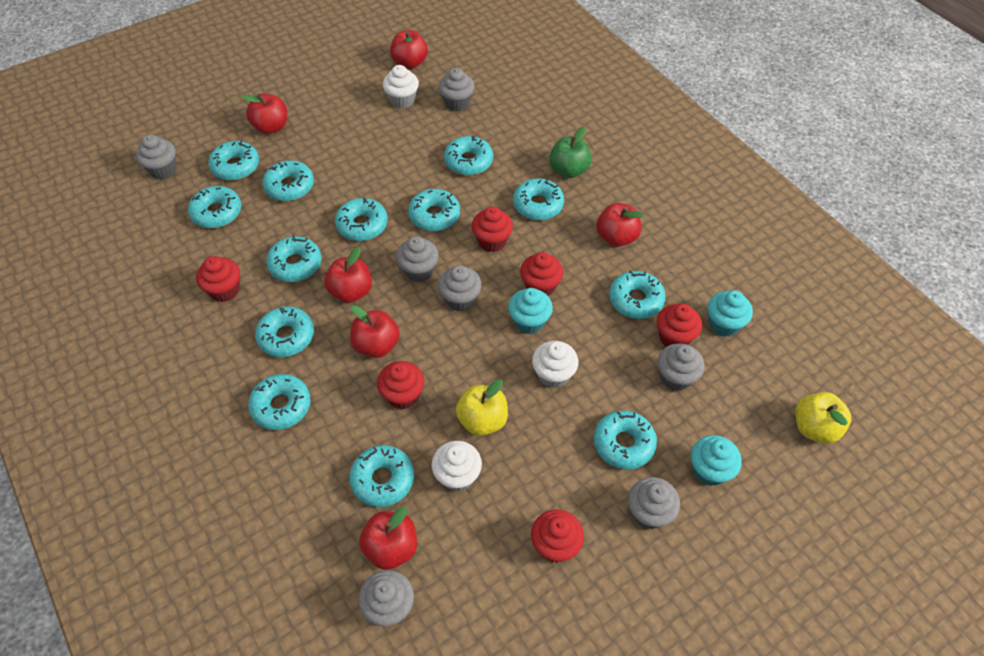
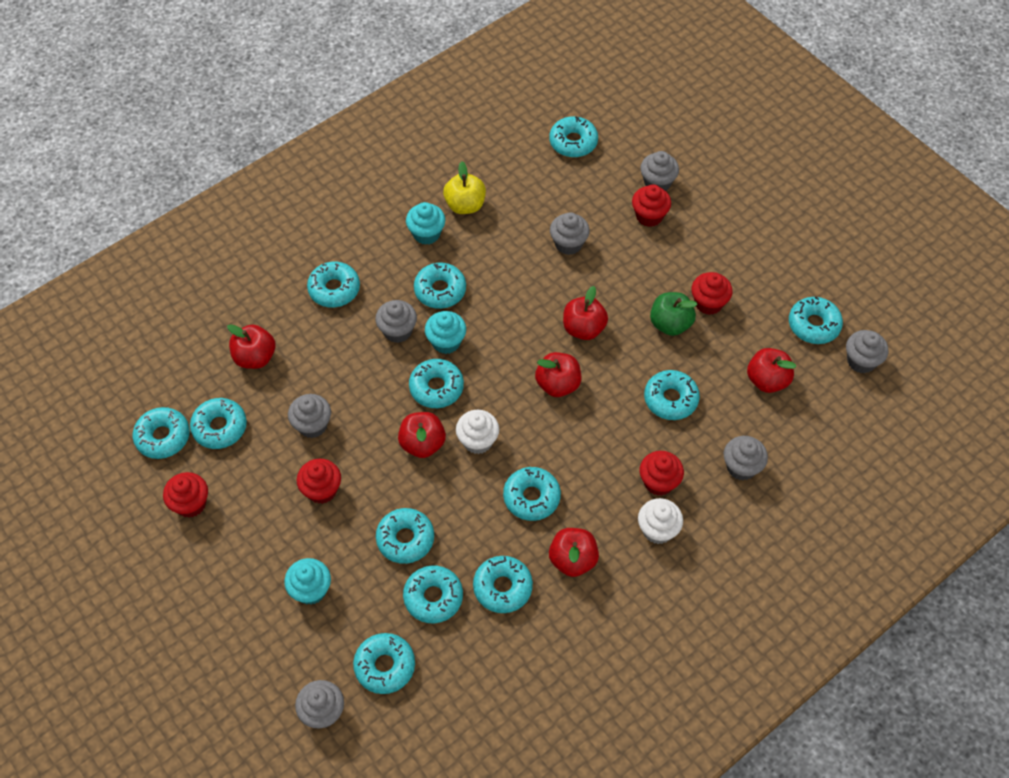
red cupcake: 6 -> 5
white cupcake: 3 -> 2
yellow apple: 2 -> 1

